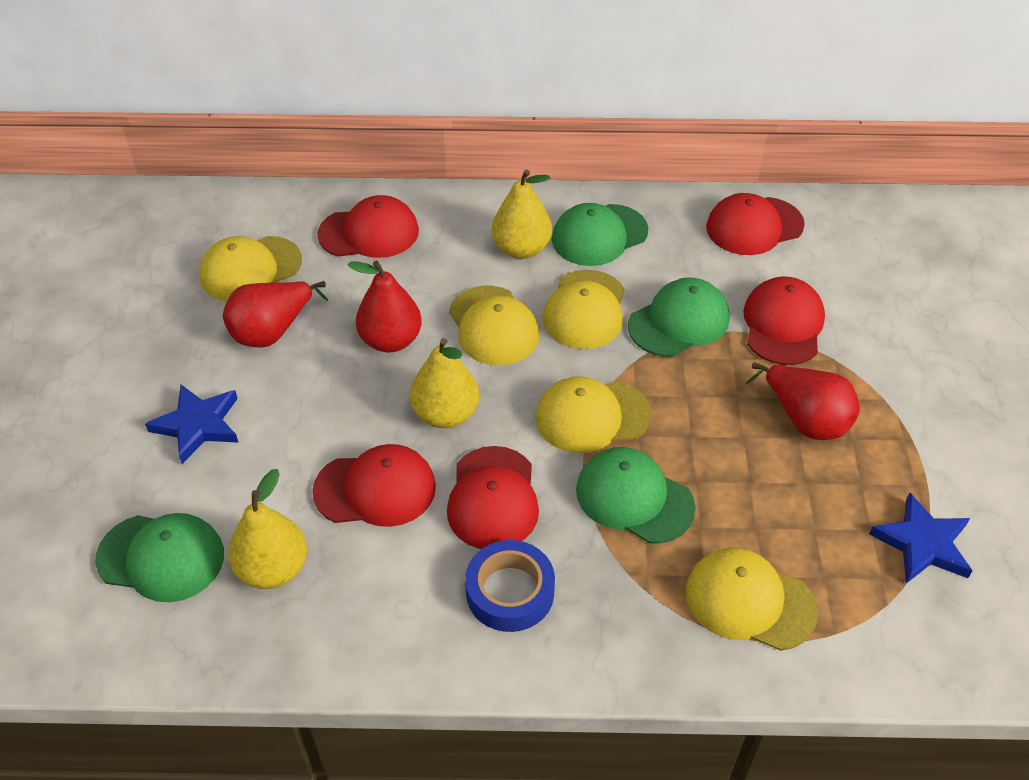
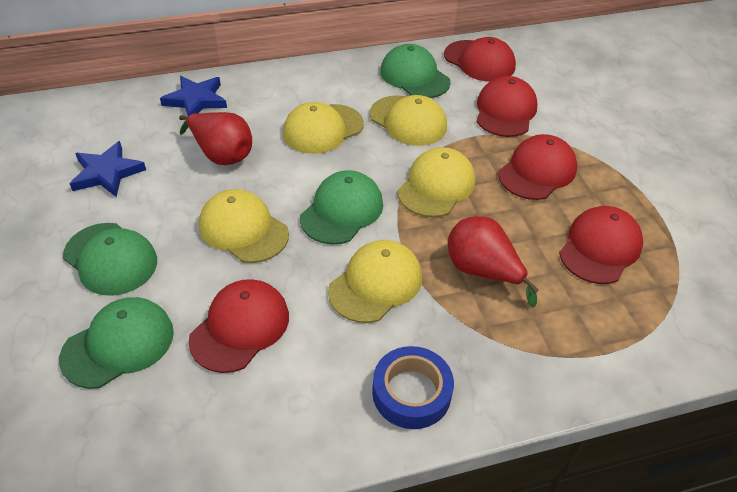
red pear: 3 -> 2
yellow pear: 3 -> 0

